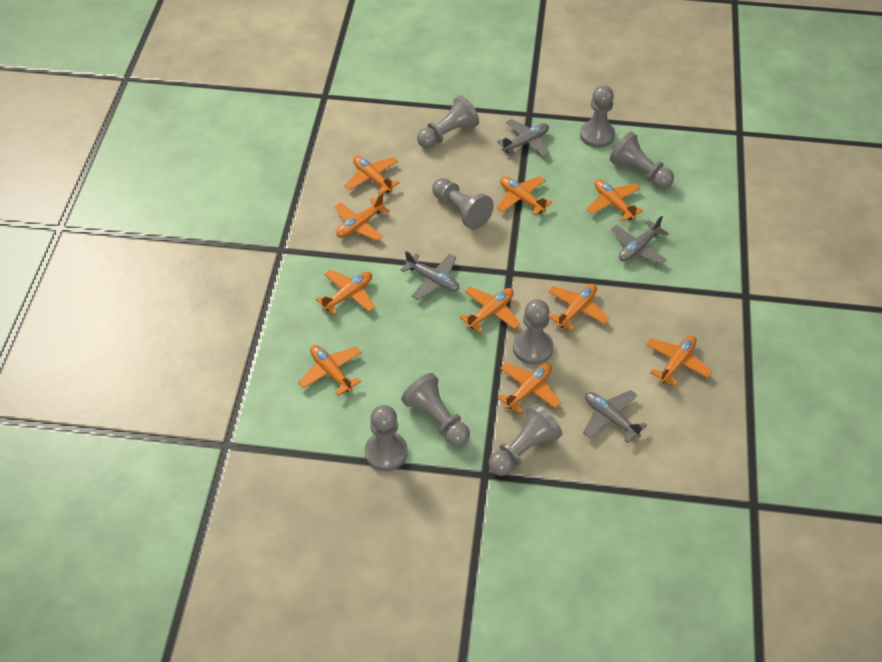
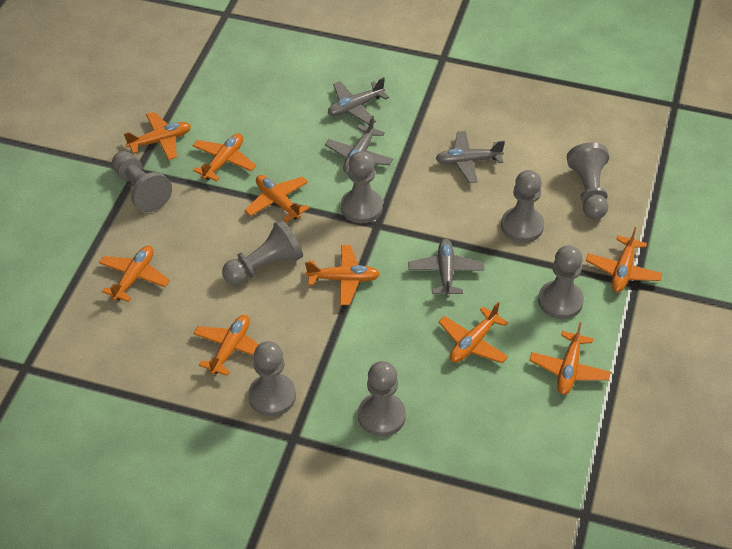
orange plane: 10 -> 9

